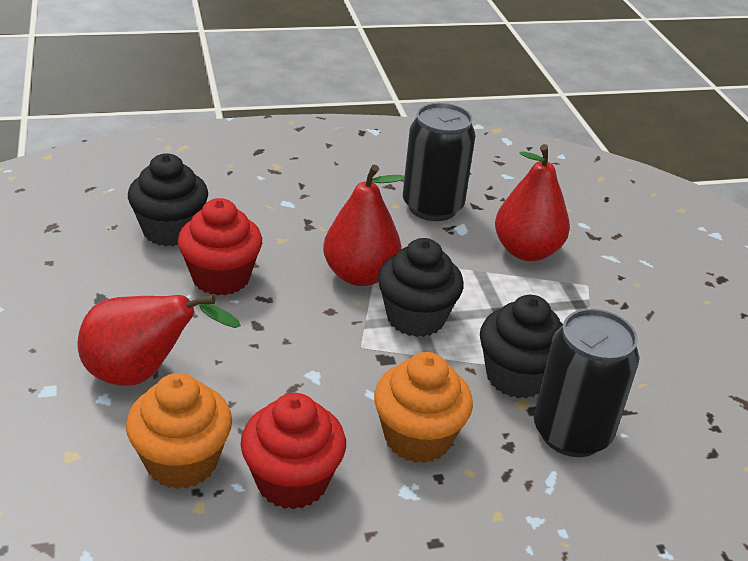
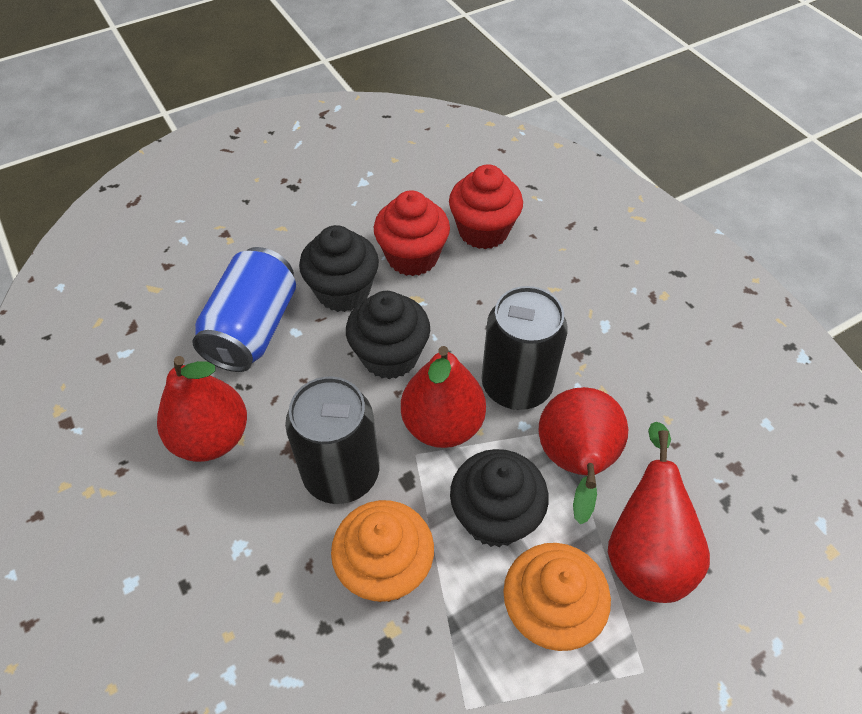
blue can: 0 -> 1
red pear: 3 -> 4

